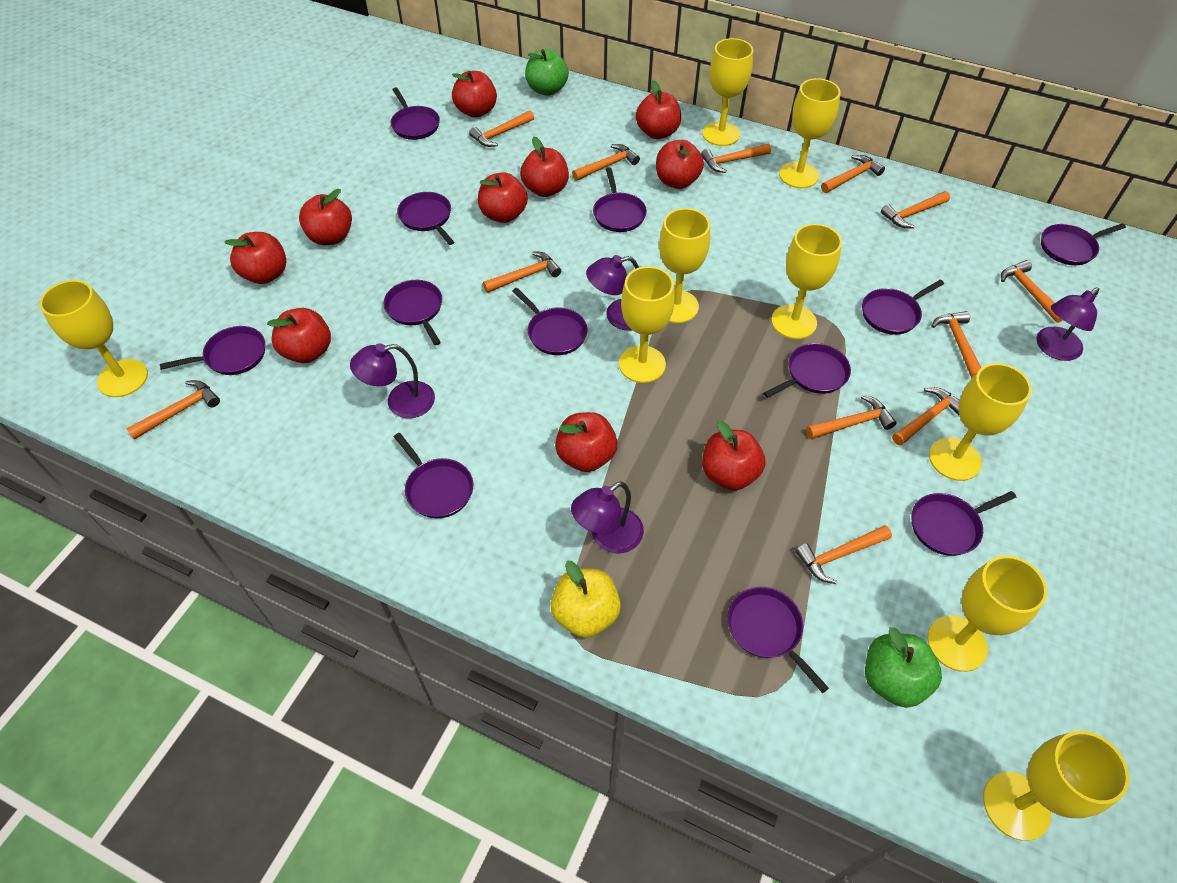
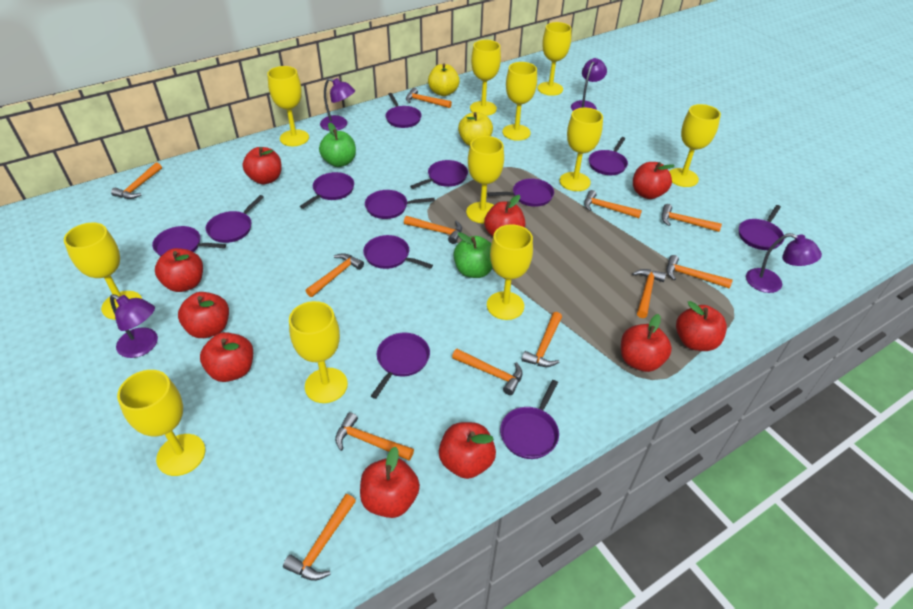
yellow apple: 1 -> 2
yellow goblet: 9 -> 11

